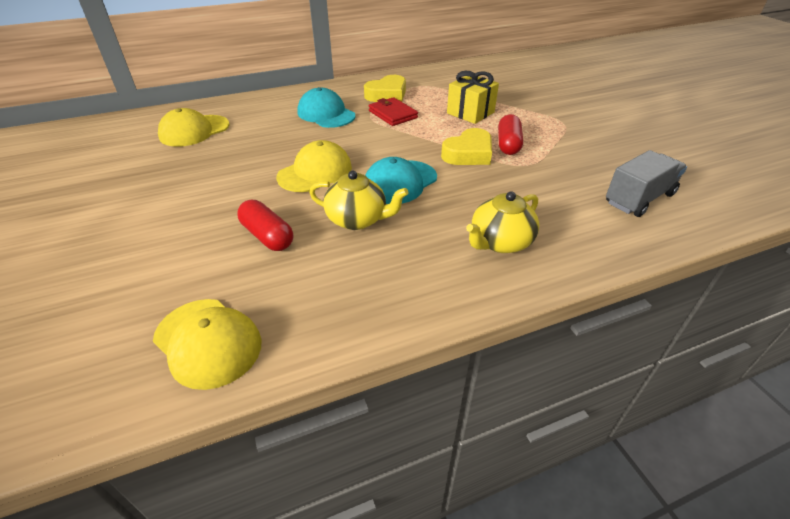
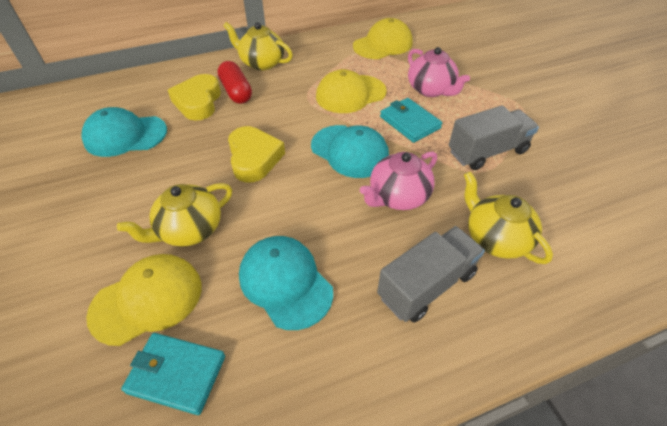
grey truck: 1 -> 2
pink teapot: 0 -> 2
red capsule: 2 -> 1
red wallet: 1 -> 0
turquoise cap: 2 -> 3
turquoise wallet: 0 -> 2
yellow gift: 1 -> 0
yellow teapot: 2 -> 3

